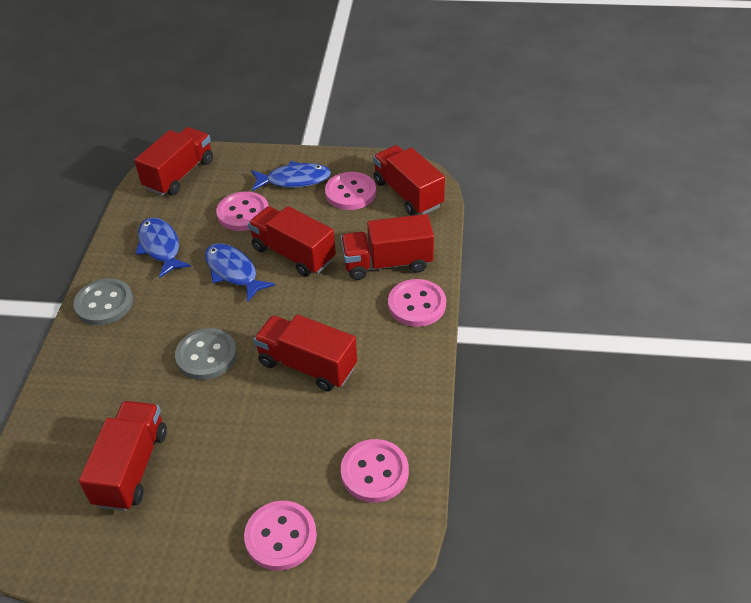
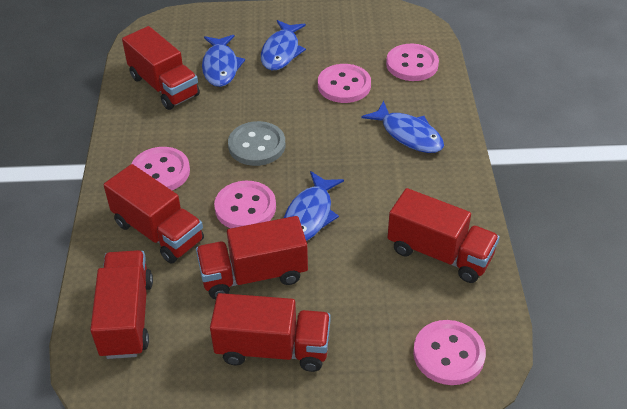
blue fish: 3 -> 4
grey button: 2 -> 1

